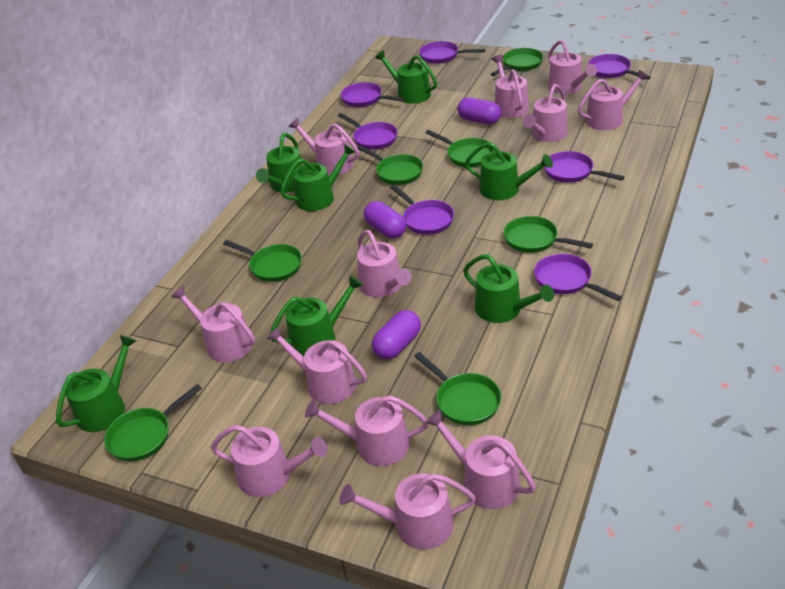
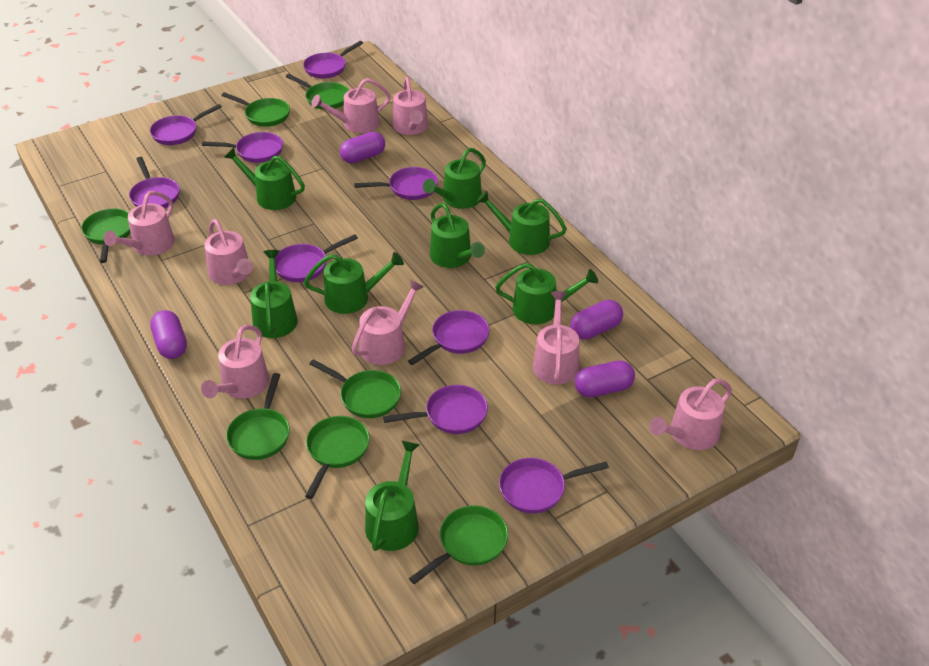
green watering can: 7 -> 8
pink watering can: 12 -> 8
purple capsule: 3 -> 4
purple pan: 7 -> 9

